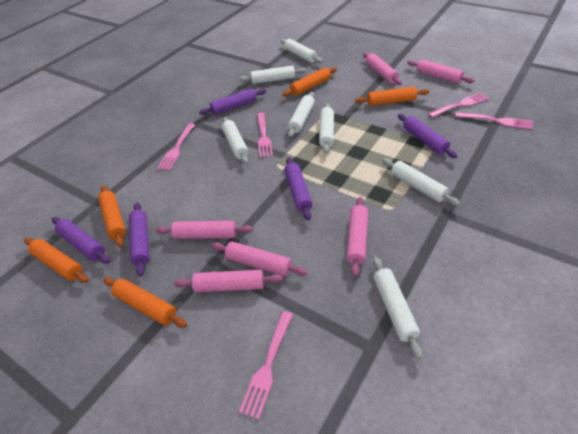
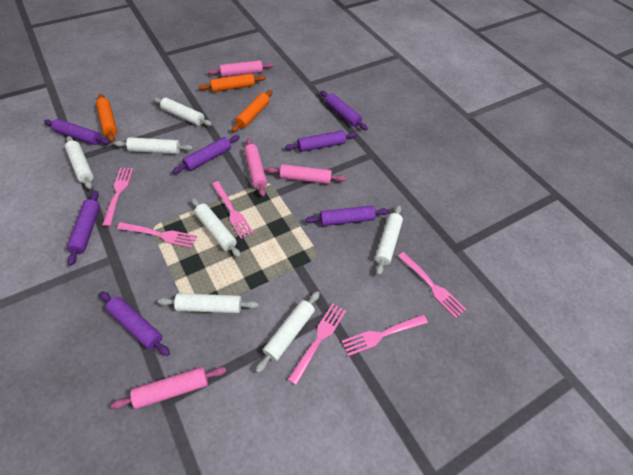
orange rolling pin: 5 -> 3
pink fork: 5 -> 6
pink rolling pin: 6 -> 4
purple rolling pin: 5 -> 7

